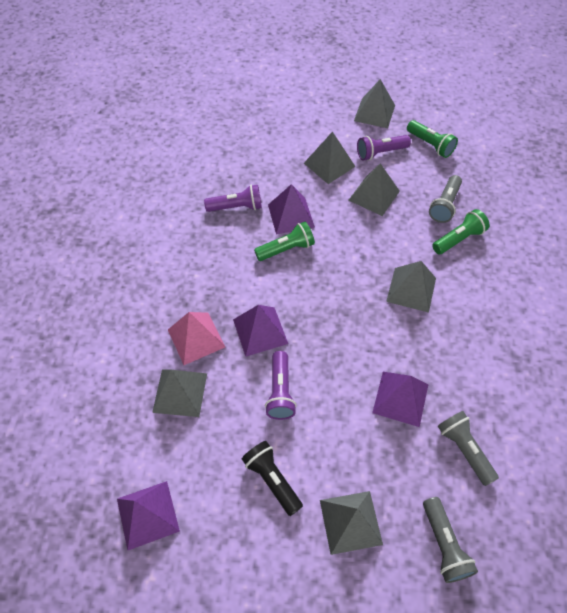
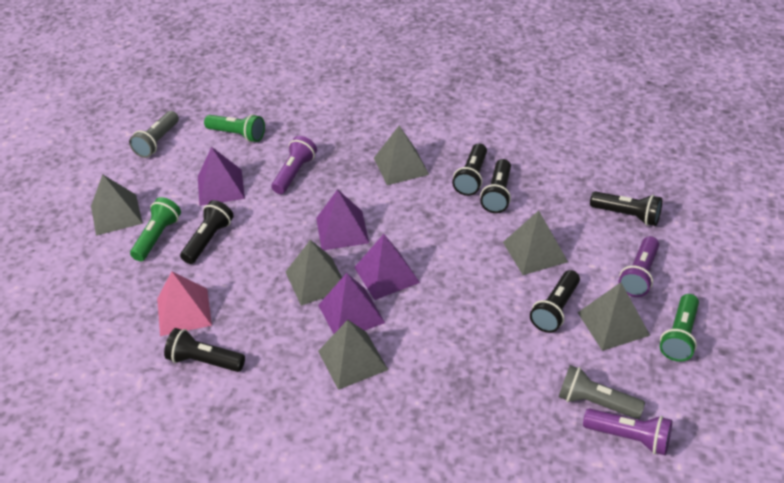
black flashlight: 1 -> 6
grey flashlight: 3 -> 2

